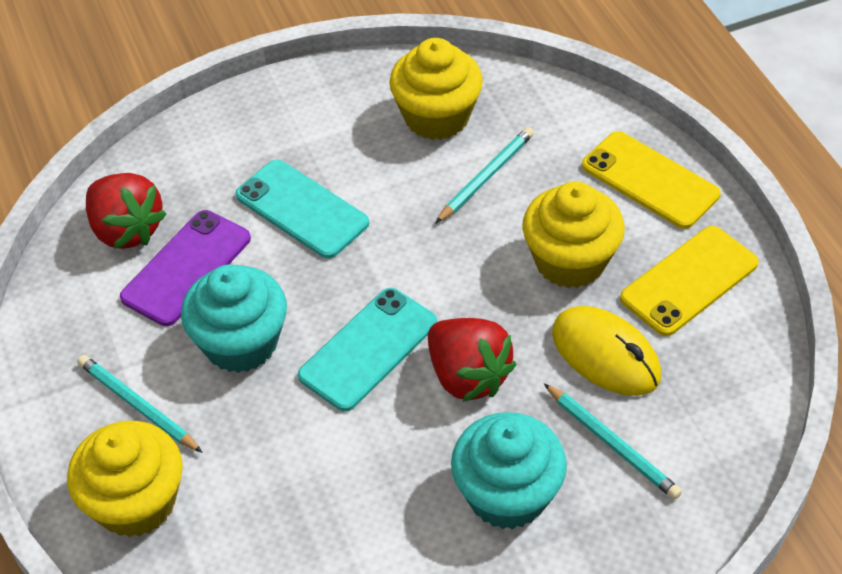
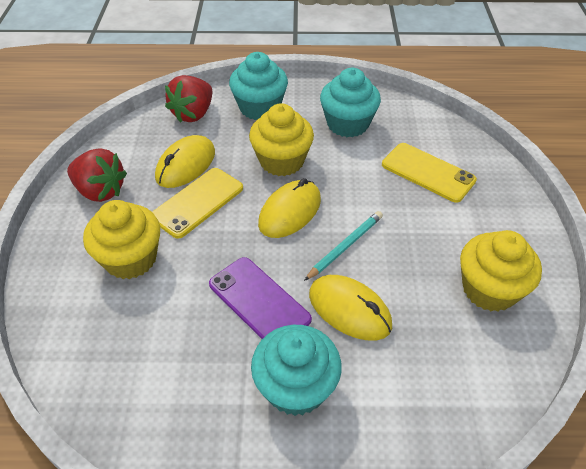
turquoise cupcake: 2 -> 3
turquoise pencil: 3 -> 1
turquoise phone: 2 -> 0
yellow mouse: 1 -> 3

